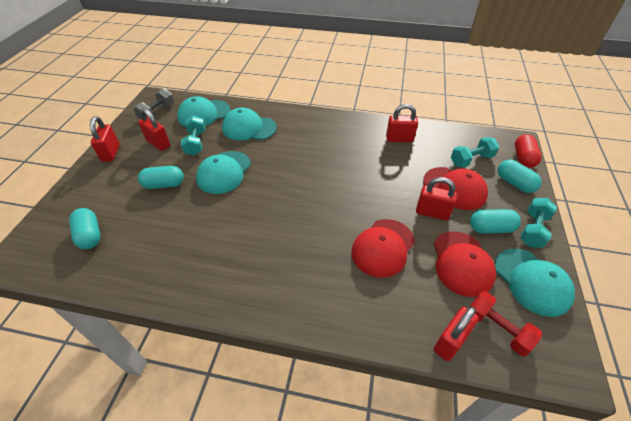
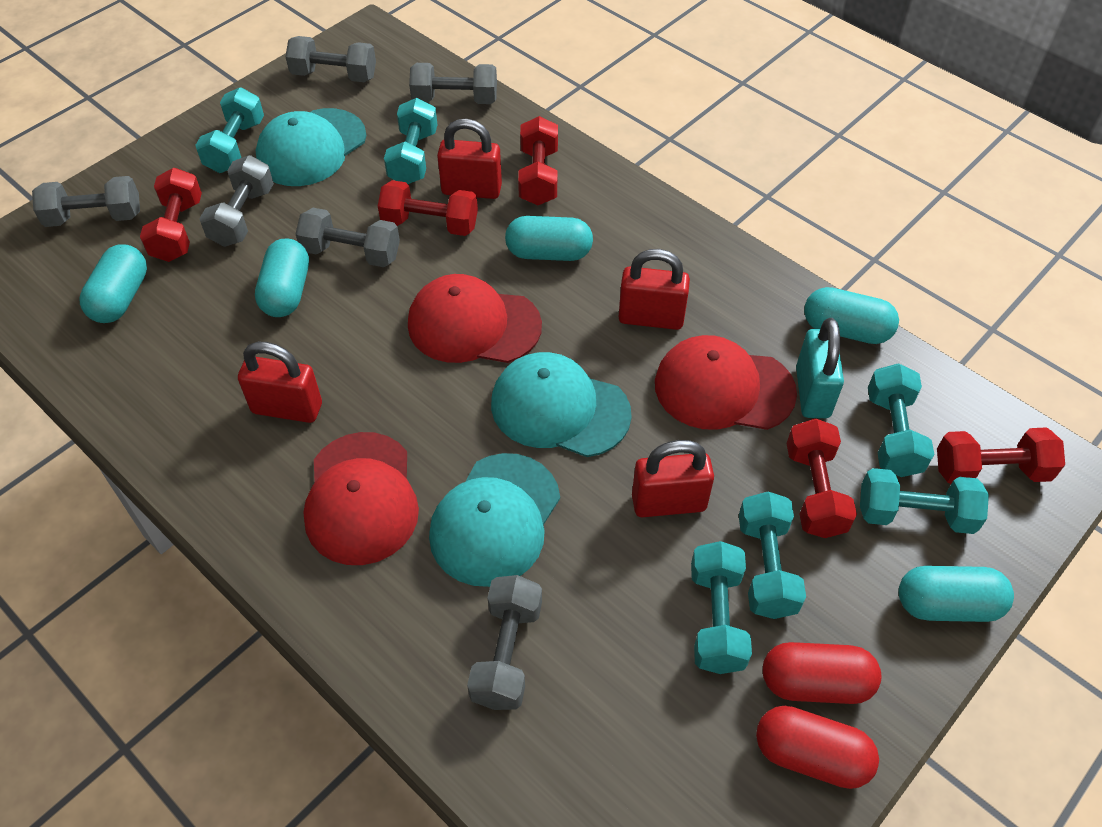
grey dumbbell: 1 -> 6
red capsule: 1 -> 2
red dumbbell: 1 -> 5
red padlock: 5 -> 4
turquoise cap: 4 -> 3
turquoise capsule: 4 -> 5
turquoise dumbbell: 3 -> 6
turquoise padlock: 0 -> 1

